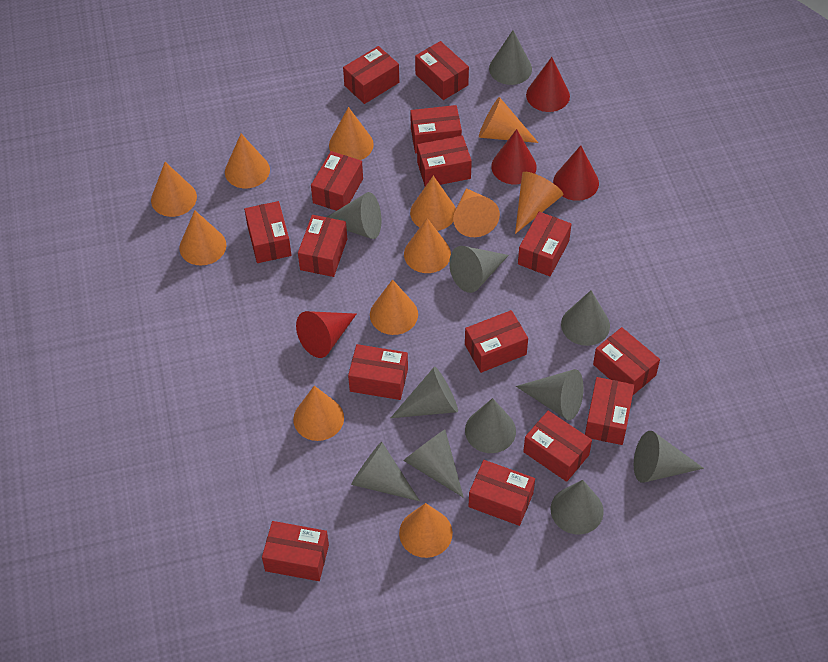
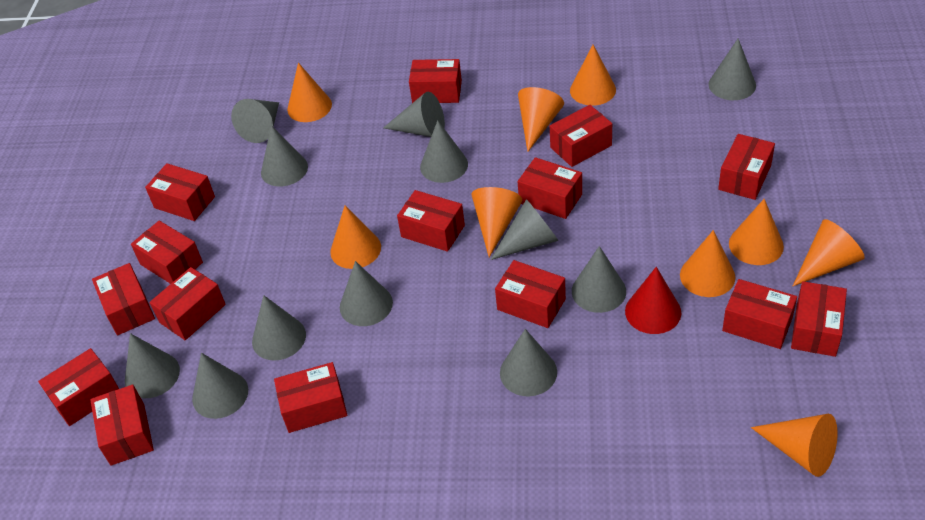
grey cone: 11 -> 12
orange cone: 12 -> 9
red cone: 4 -> 1

